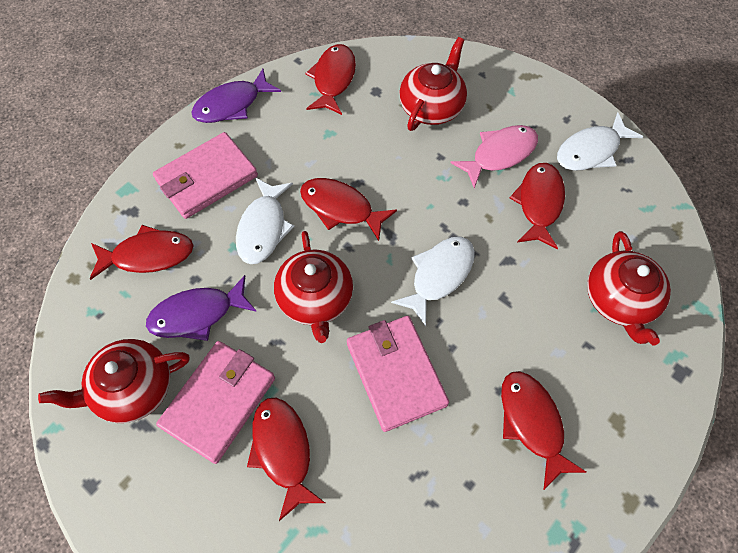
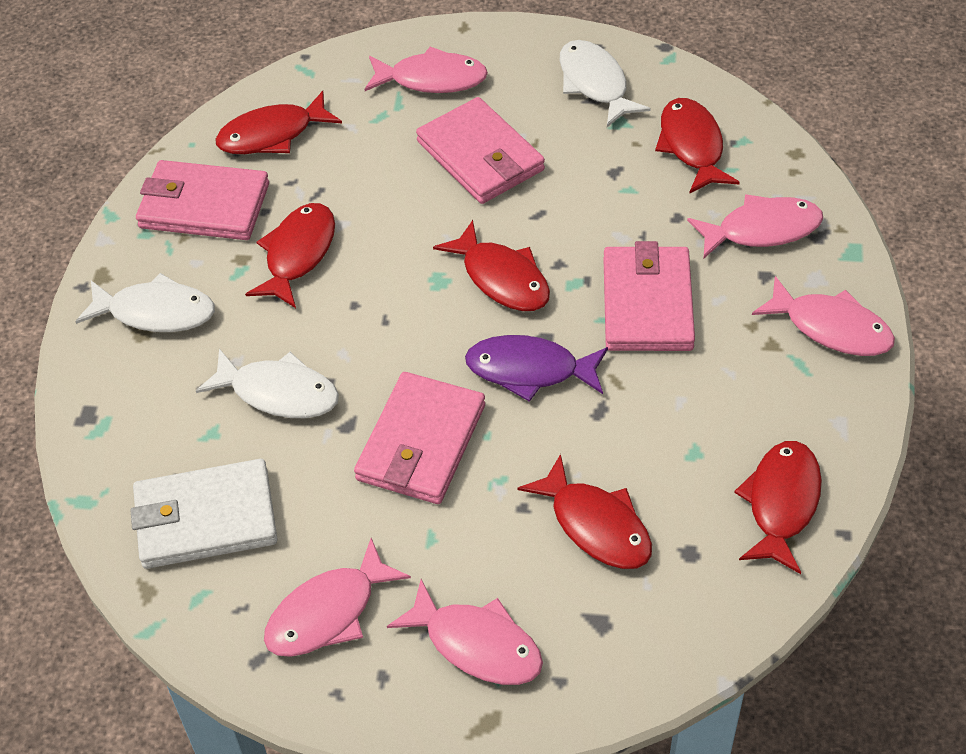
pink fish: 1 -> 5
pink wallet: 3 -> 4
purple fish: 2 -> 1
red teapot: 4 -> 0
white wallet: 0 -> 1

